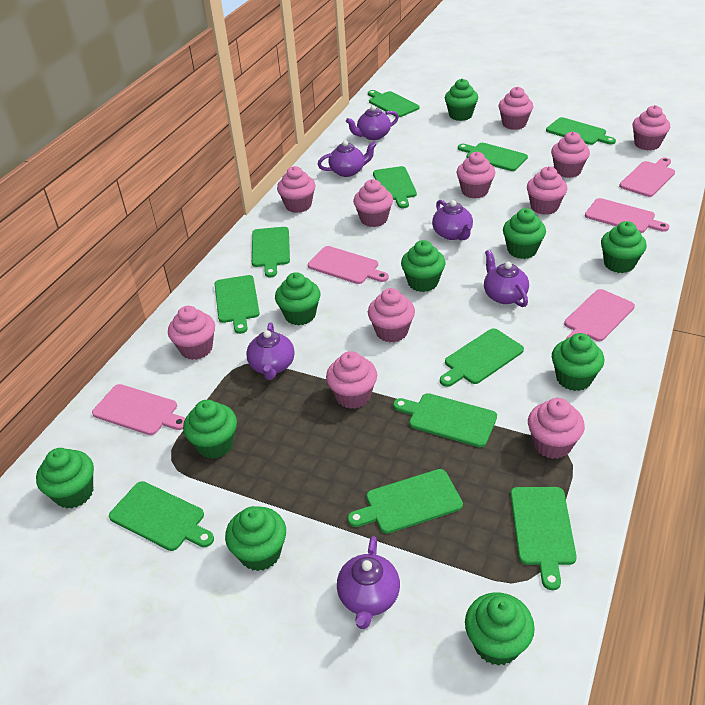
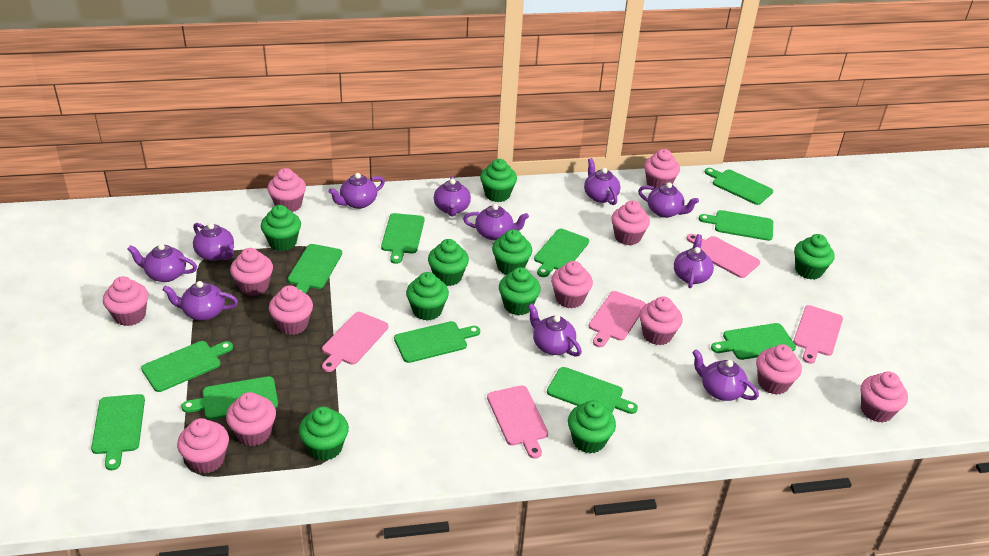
green cupcake: 10 -> 9
pink cupcake: 11 -> 12
purple teapot: 6 -> 11

